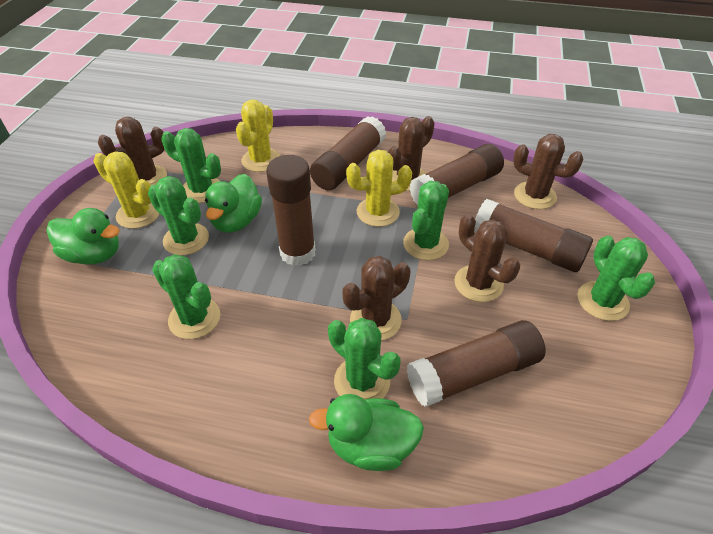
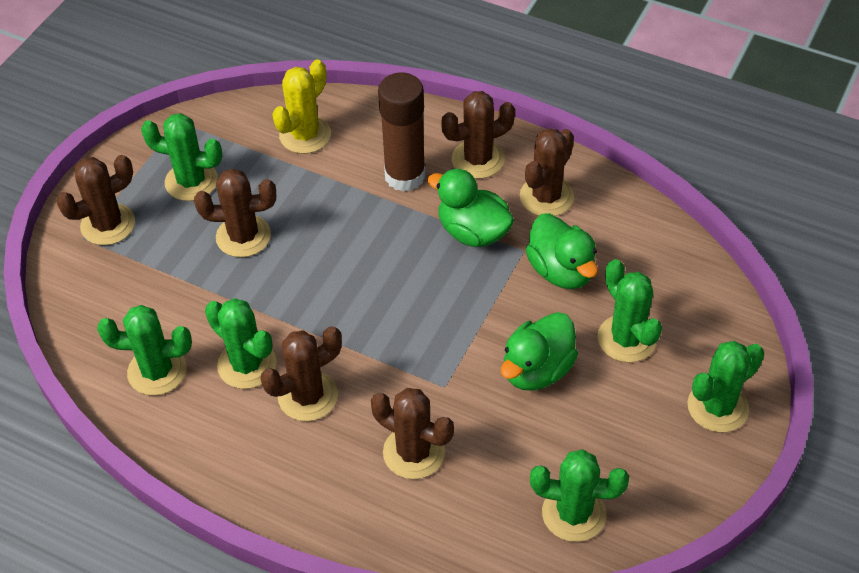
brown cactus: 5 -> 6
brown glue stick: 5 -> 1
yellow cactus: 3 -> 1

